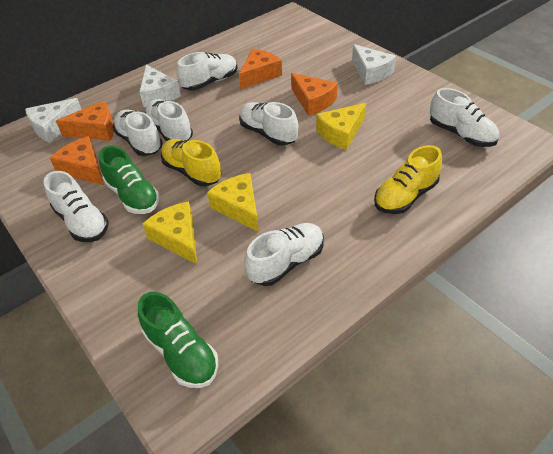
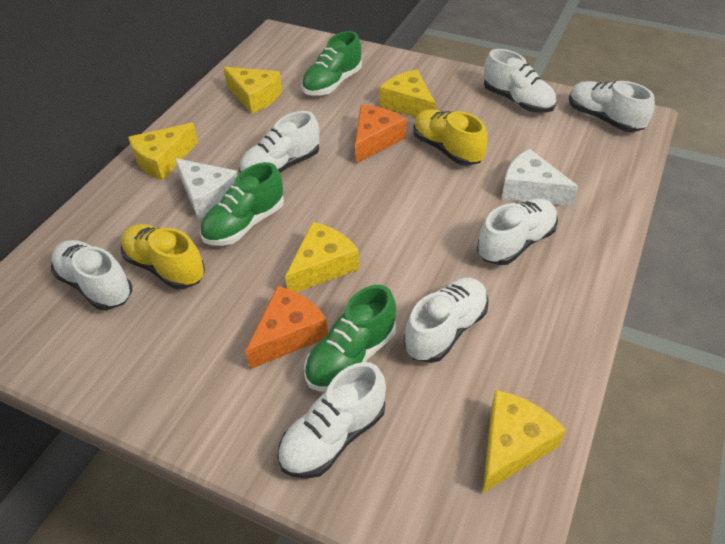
green shoe: 2 -> 3
orange cheese: 4 -> 2
white cheese: 3 -> 2
yellow cheese: 3 -> 5

